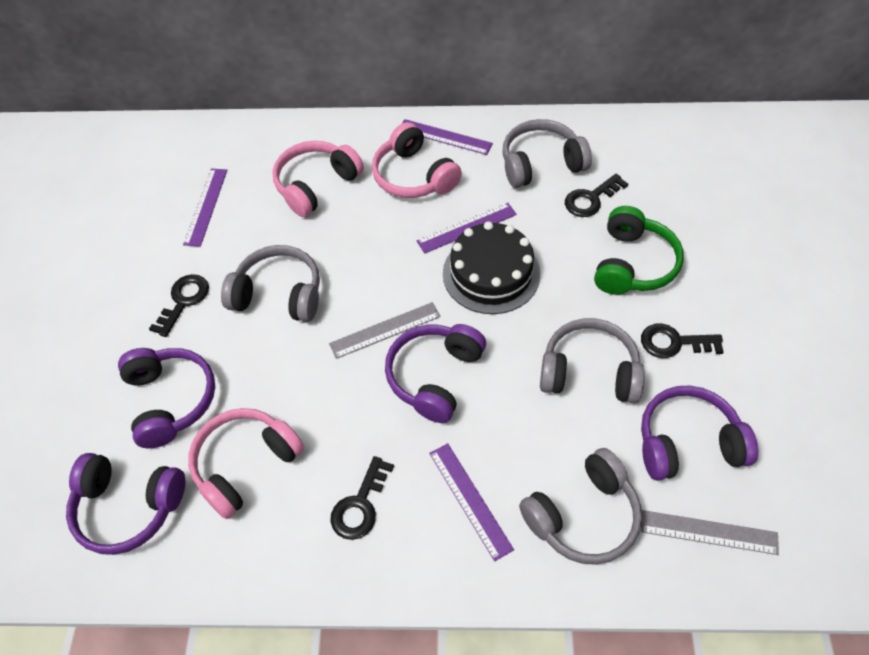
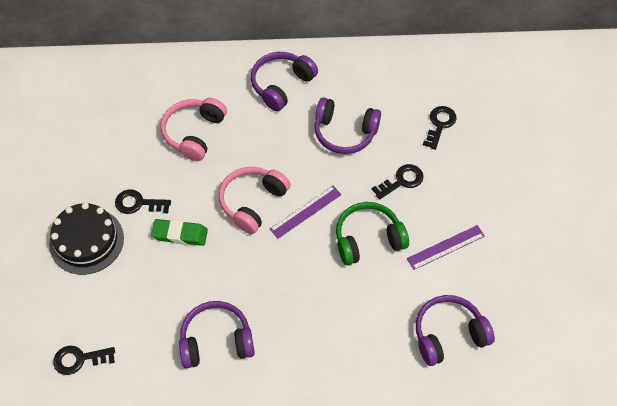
green eraser: 0 -> 1
grey headphones: 4 -> 0
grey ruler: 2 -> 0
pink headphones: 3 -> 2
purple ruler: 4 -> 2

